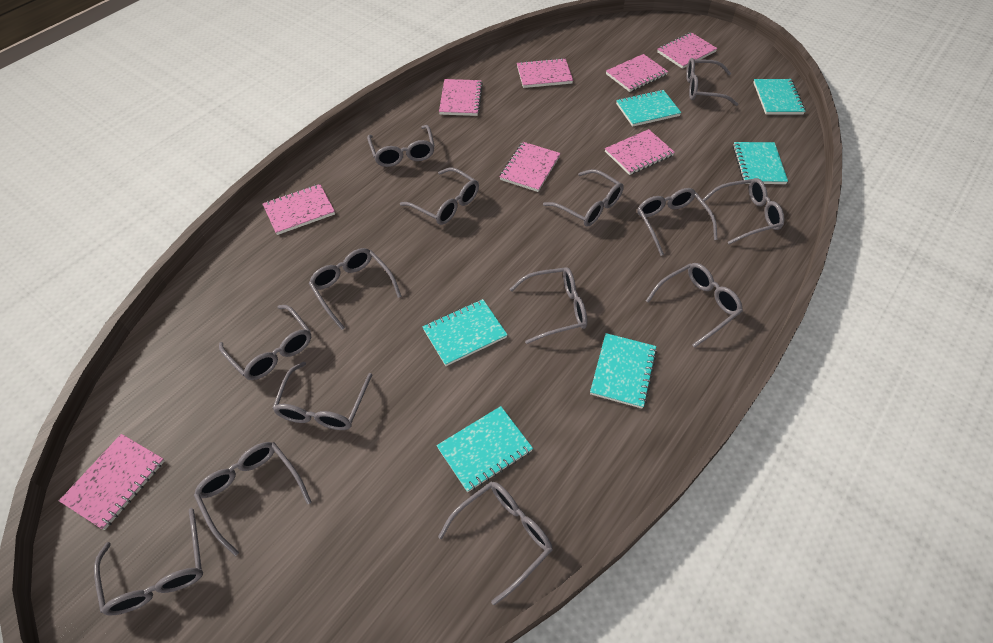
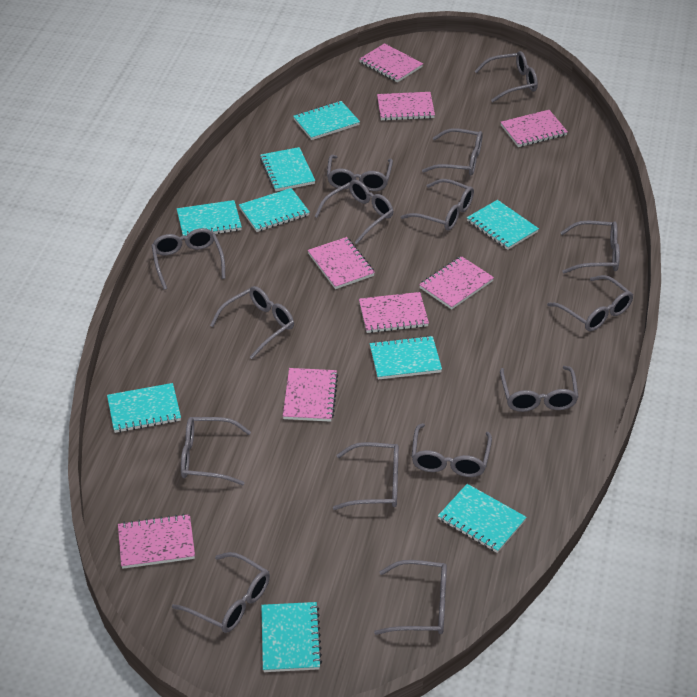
grey glasses: 14 -> 15
turquoise notebook: 6 -> 9

